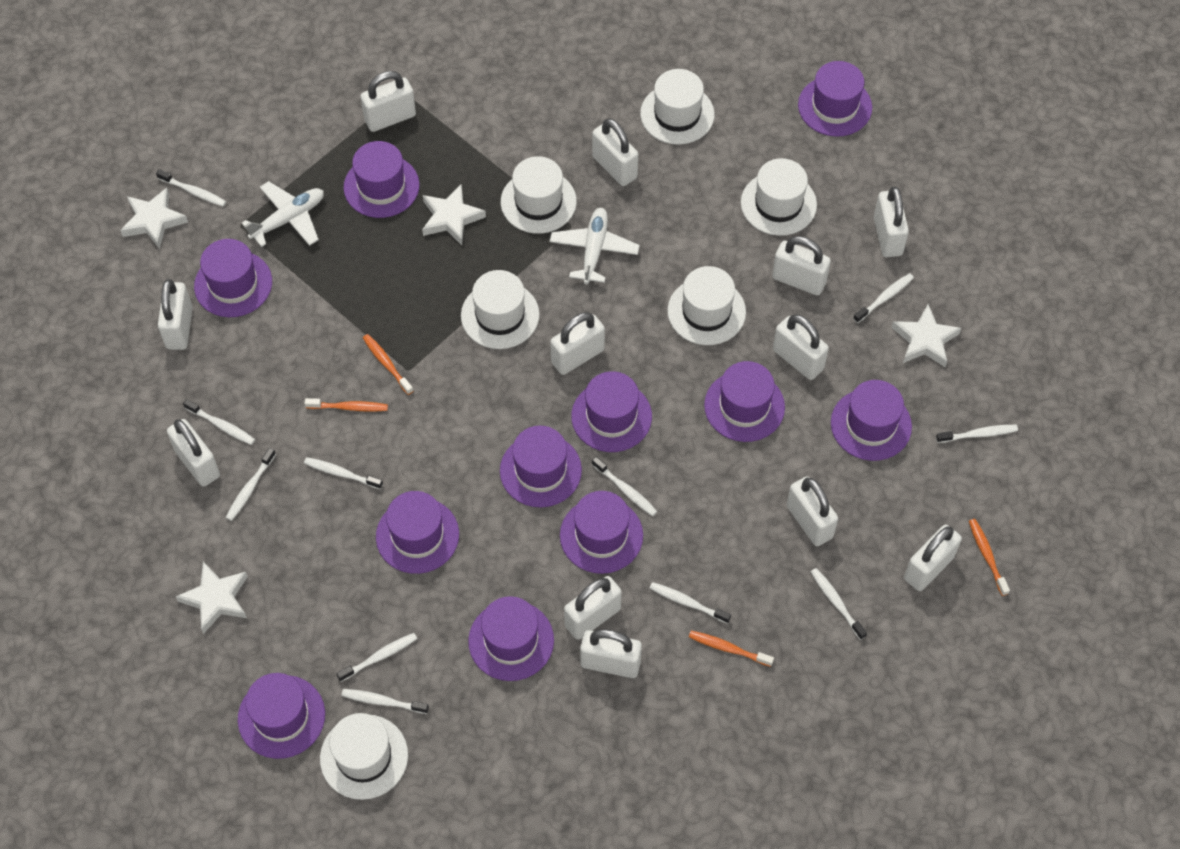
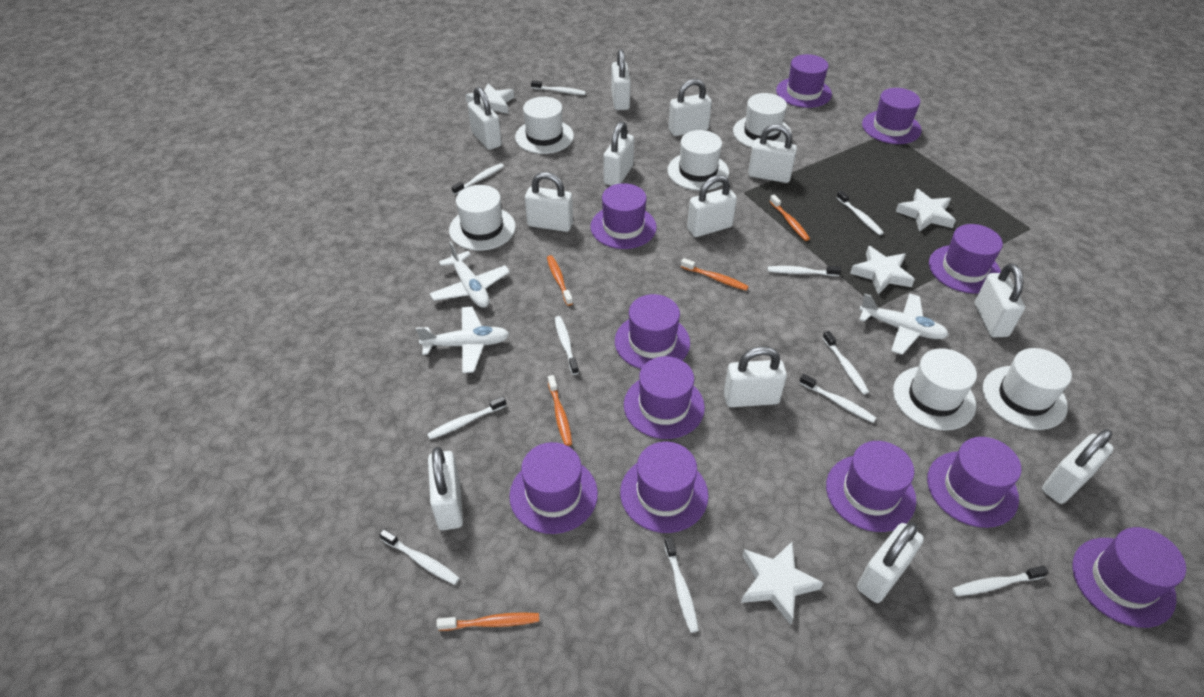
orange toothbrush: 4 -> 5
white plane: 2 -> 3

